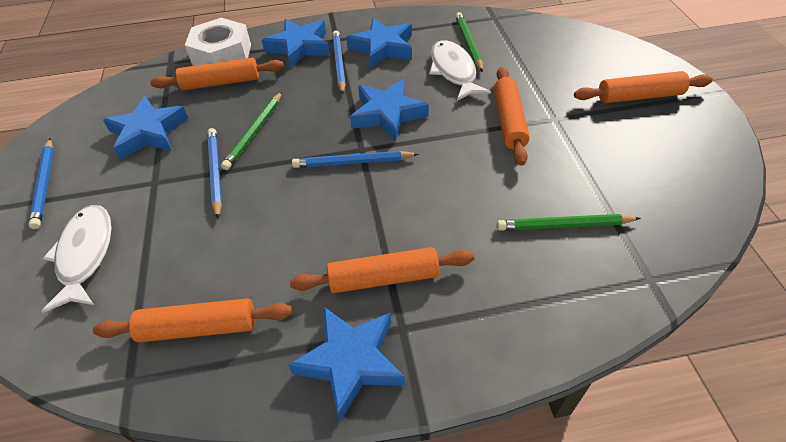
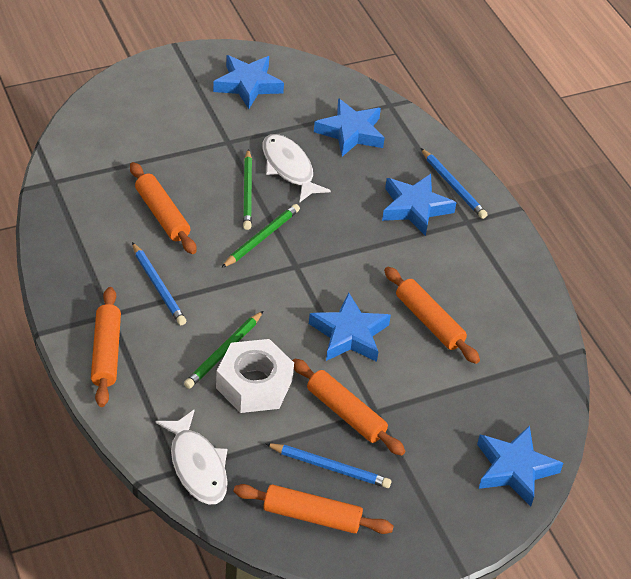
blue pencil: 4 -> 3

